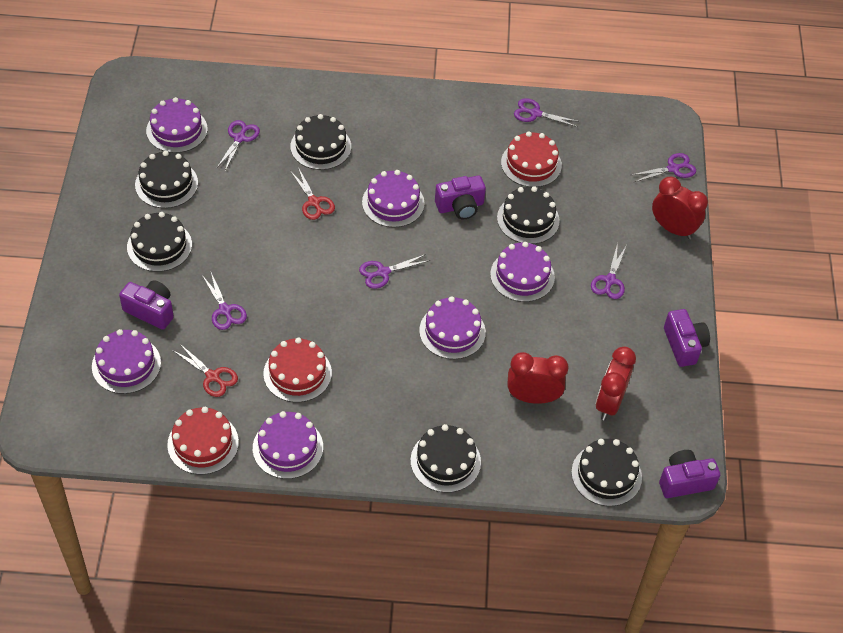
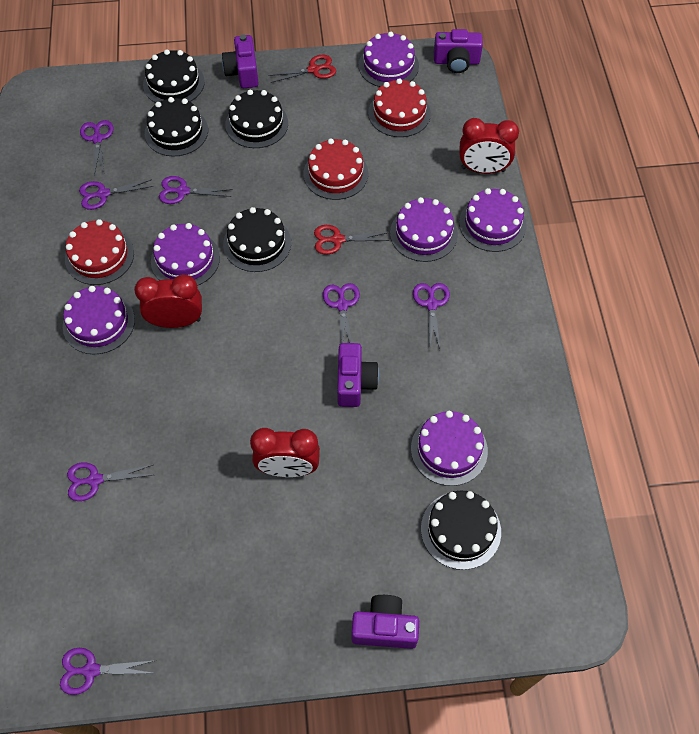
black cake: 6 -> 5
purple scissors: 6 -> 7

